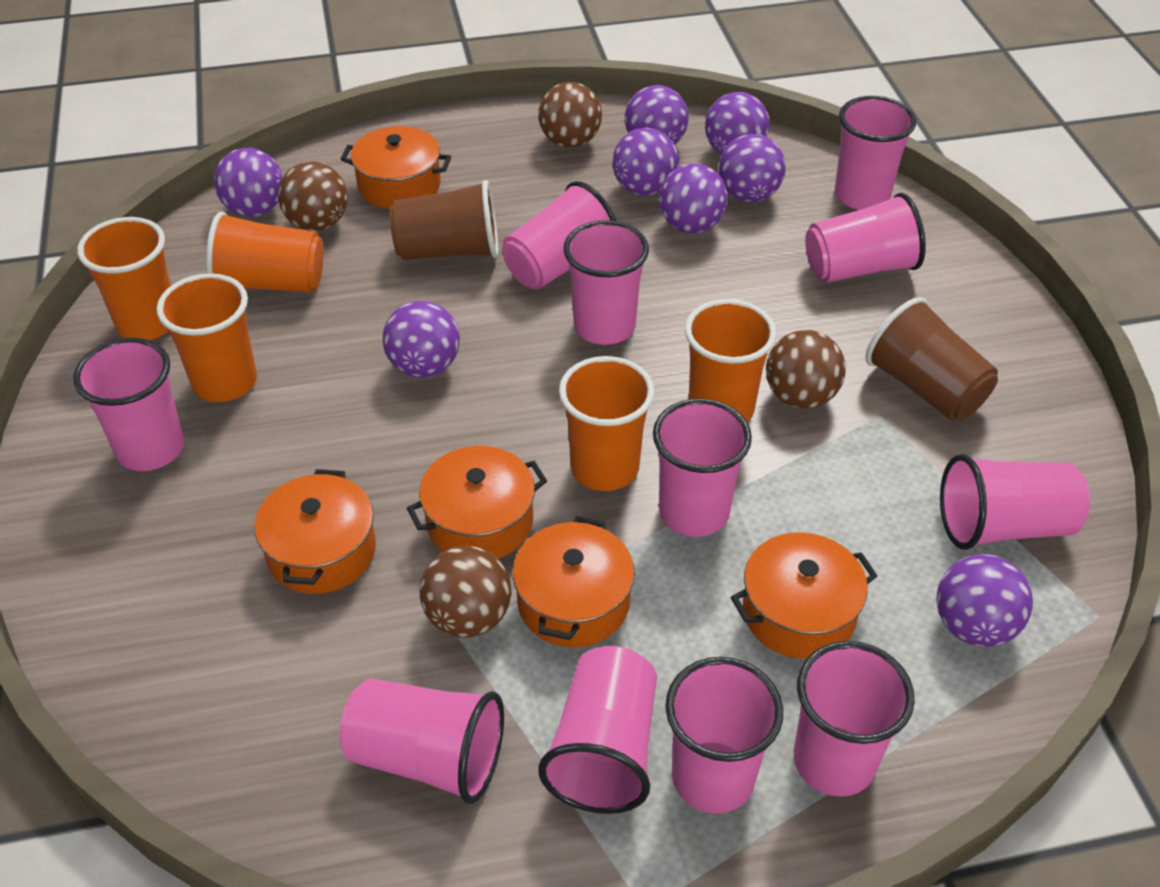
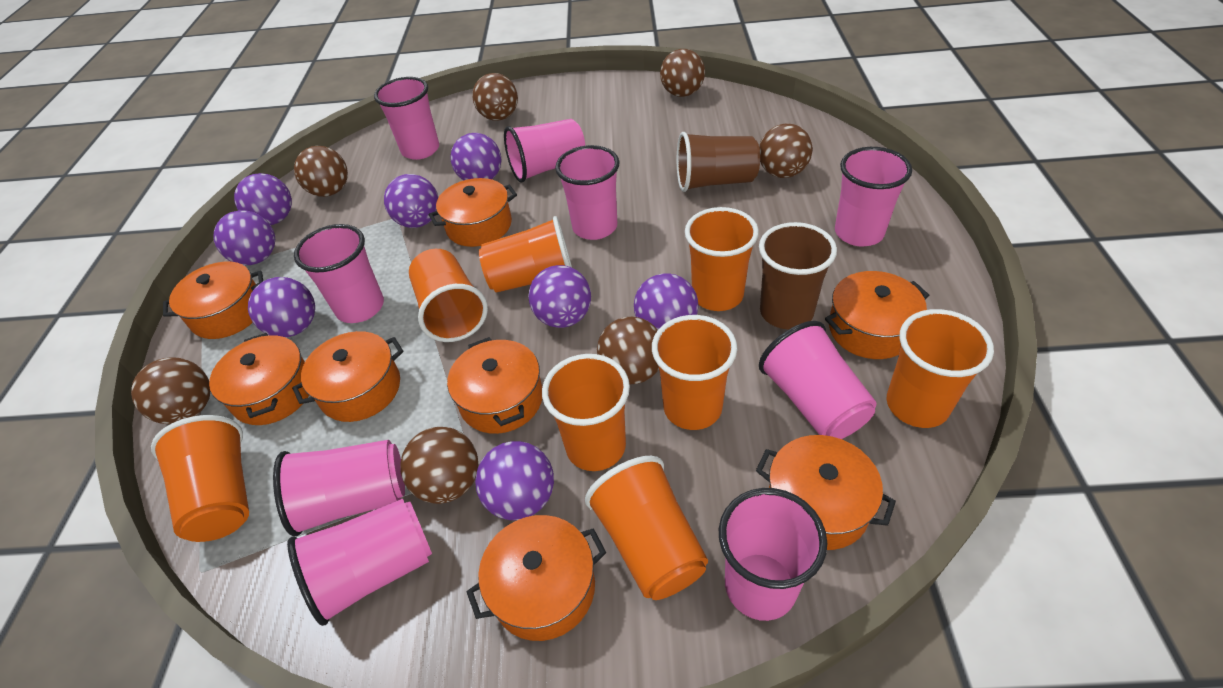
brown ball: 4 -> 7
orange cup: 5 -> 8
orange pot: 5 -> 8
pink cup: 11 -> 9

